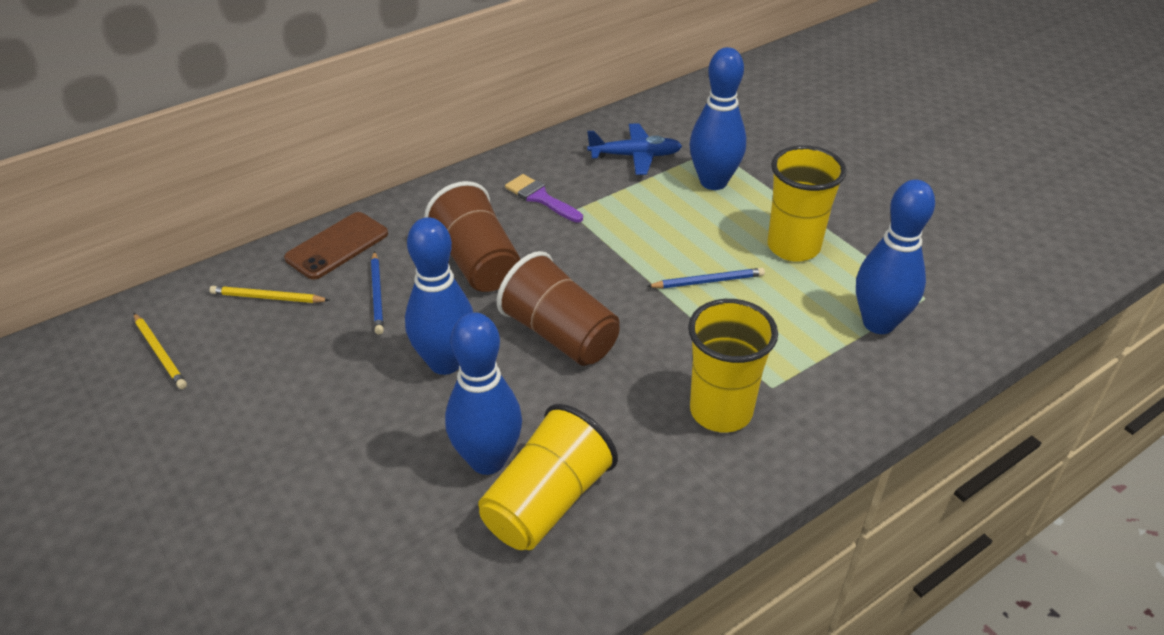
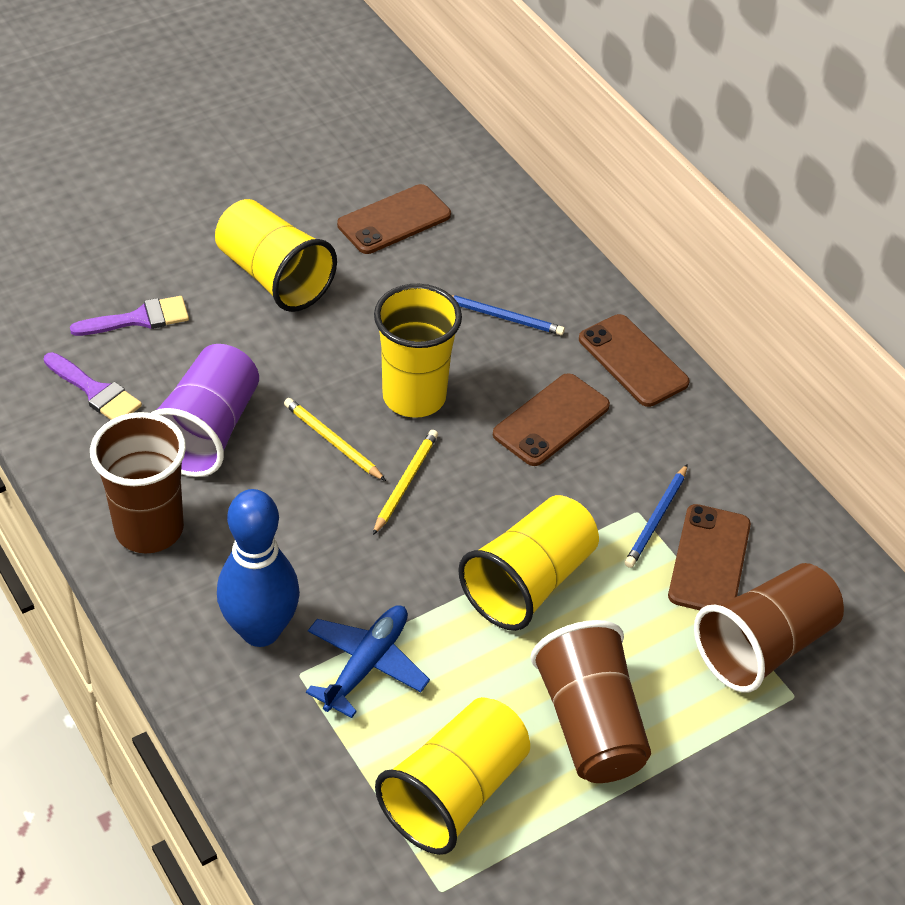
blue bowling pin: 4 -> 1
brown cup: 2 -> 3
brown phone: 1 -> 4
purple brush: 1 -> 2
purple cup: 0 -> 1
yellow cup: 3 -> 4

